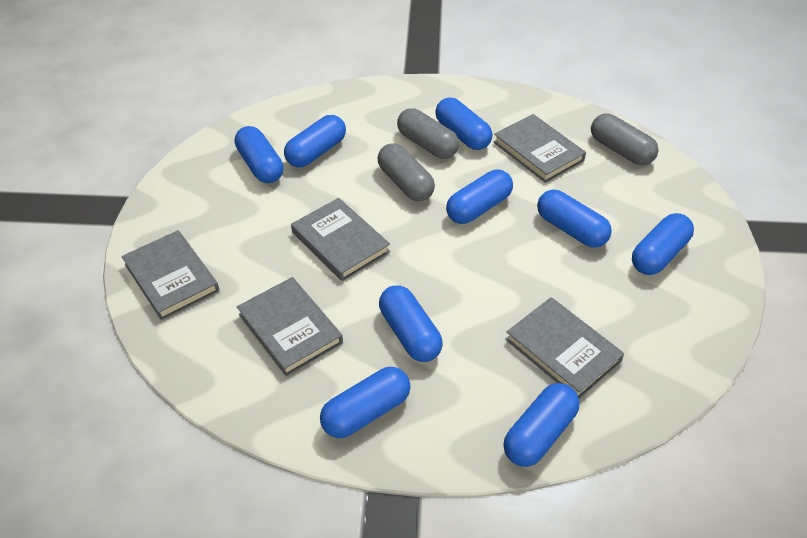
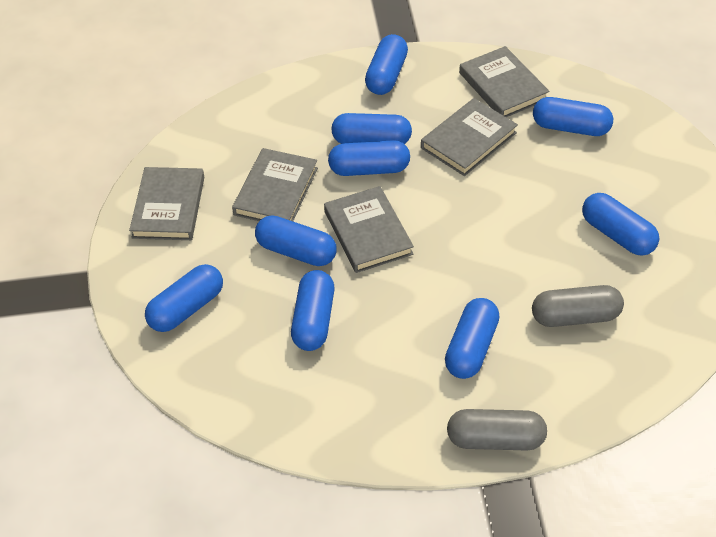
grey capsule: 3 -> 2

